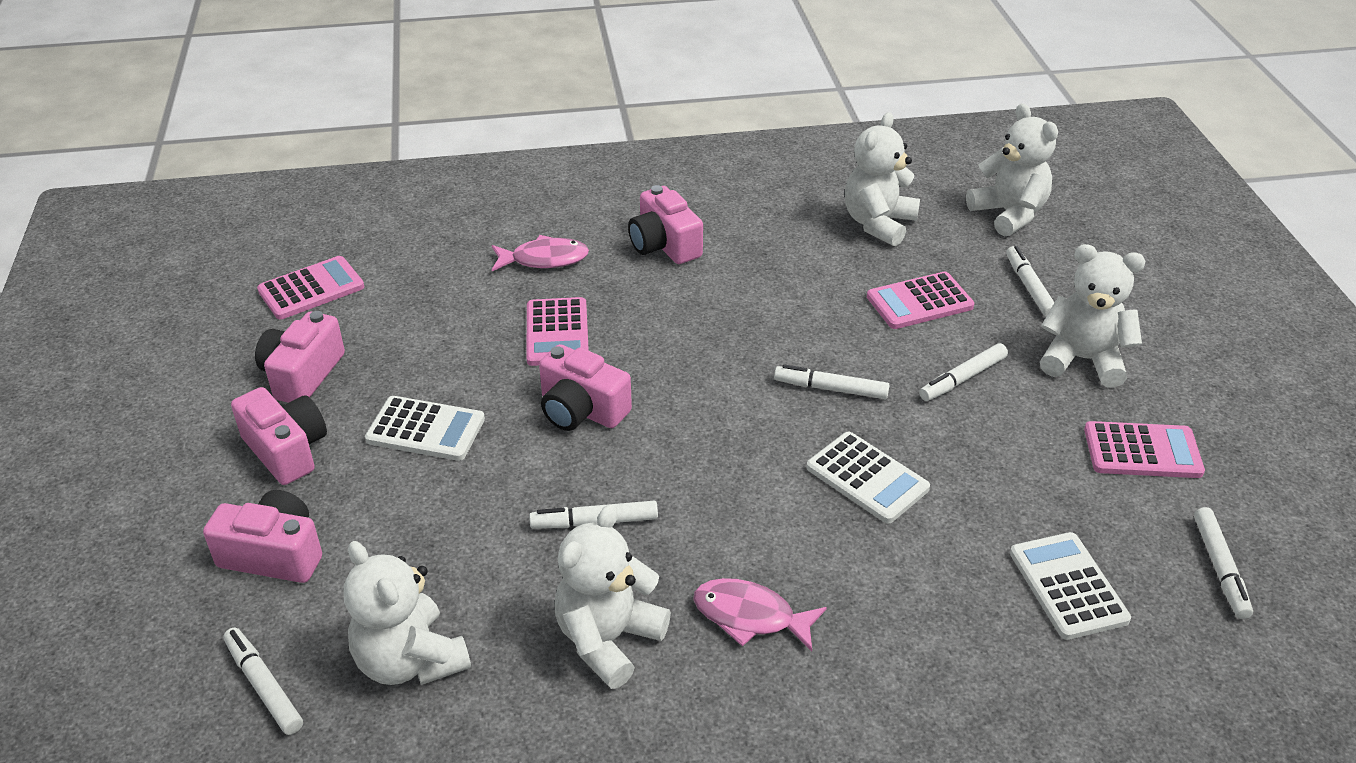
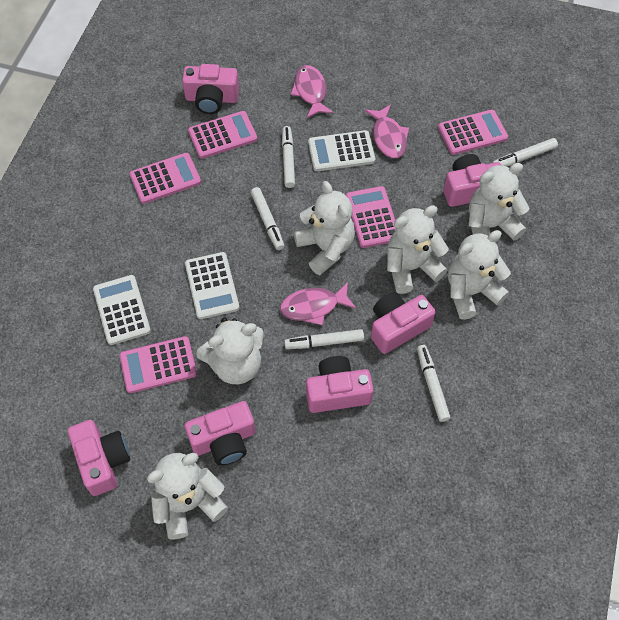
pink calculator: 4 -> 5
pink camera: 5 -> 6
pink fish: 2 -> 3
white marker: 6 -> 5
white teddy bear: 5 -> 6

